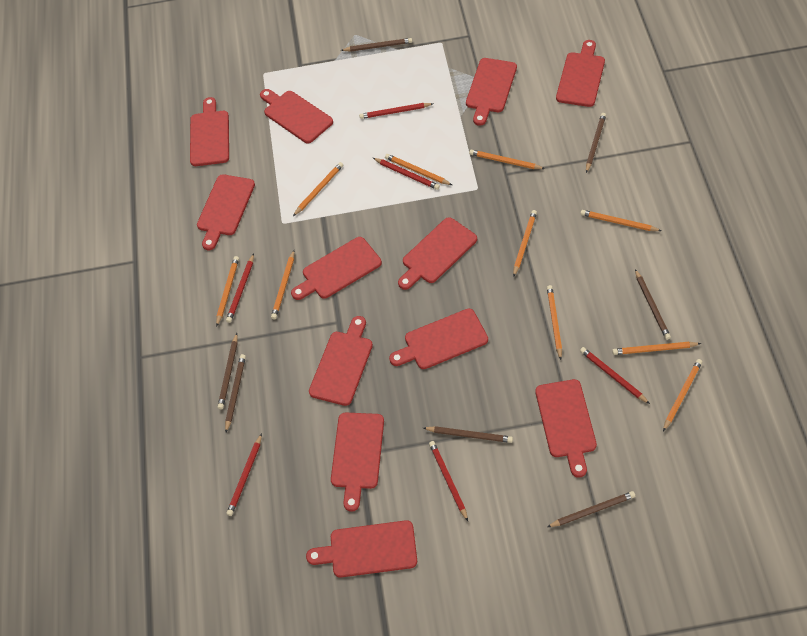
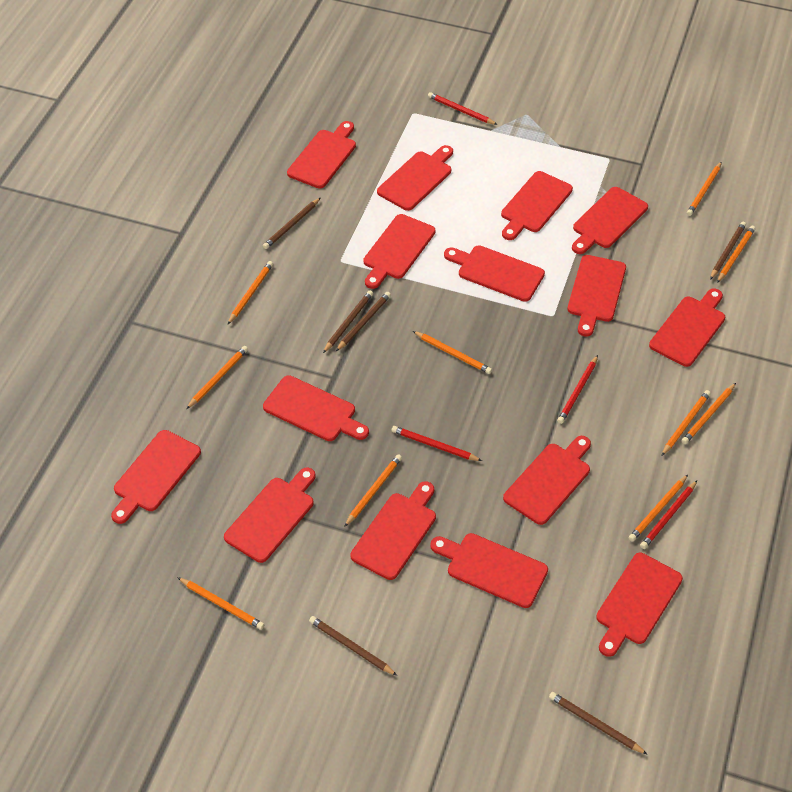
brown pencil: 7 -> 6
red cutting board: 12 -> 15
red pencil: 6 -> 4

